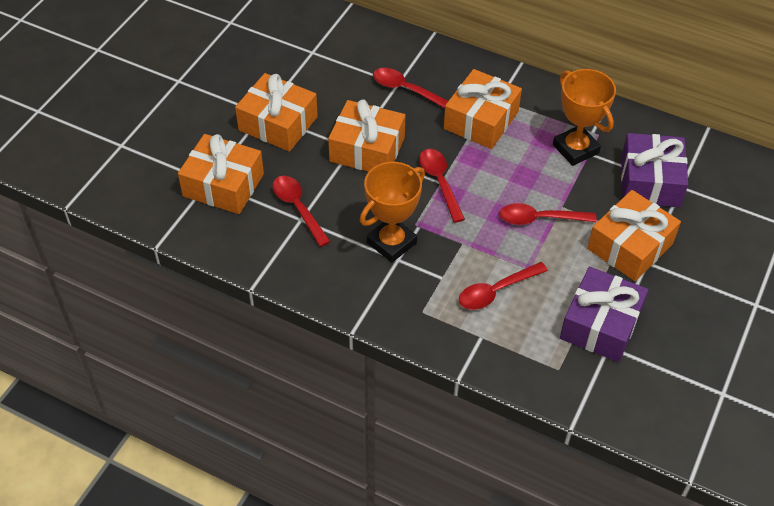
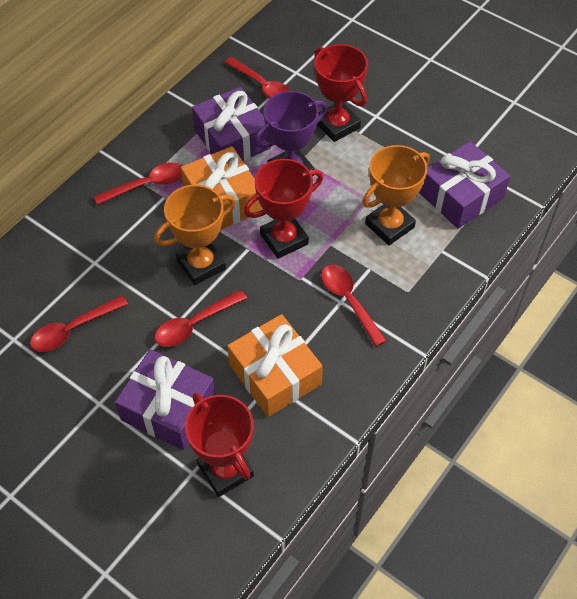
orange gift: 5 -> 2
purple gift: 2 -> 3
purple trophy: 0 -> 1
red trophy: 0 -> 3

